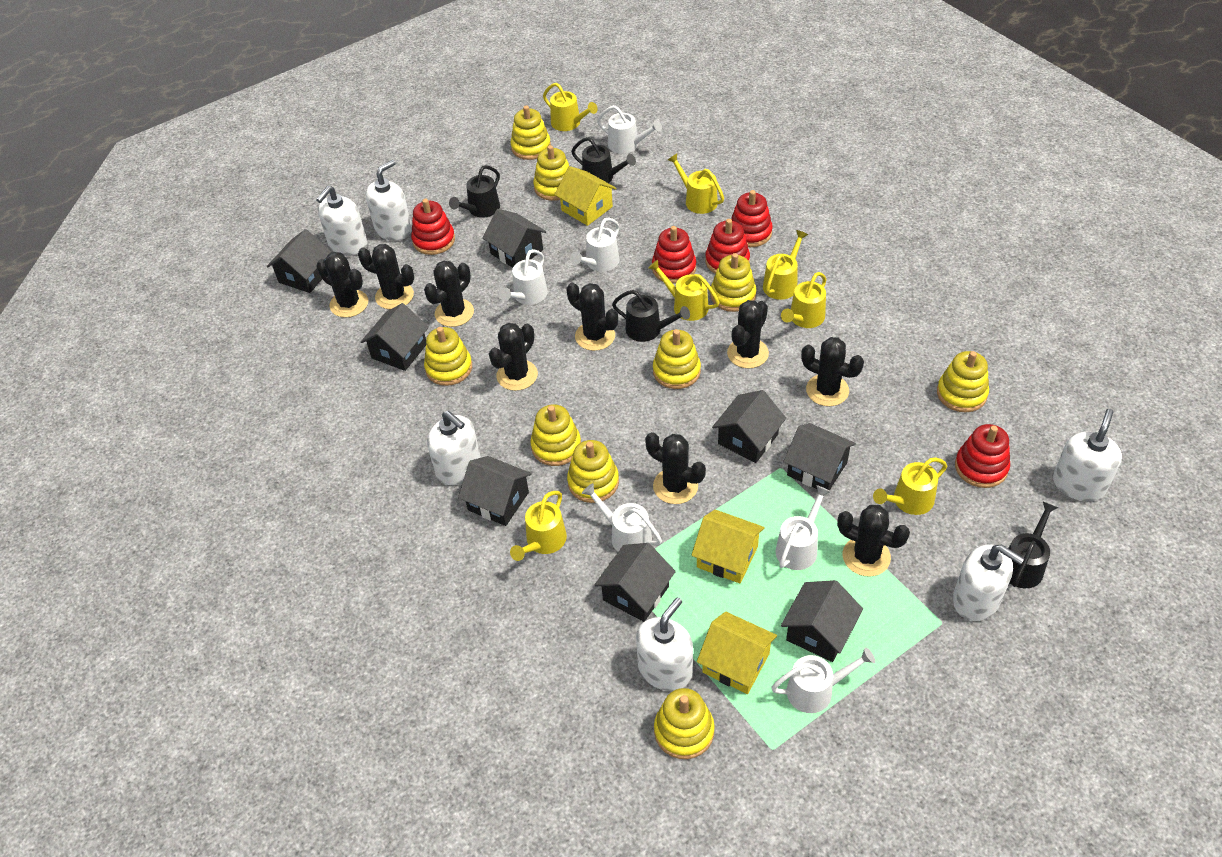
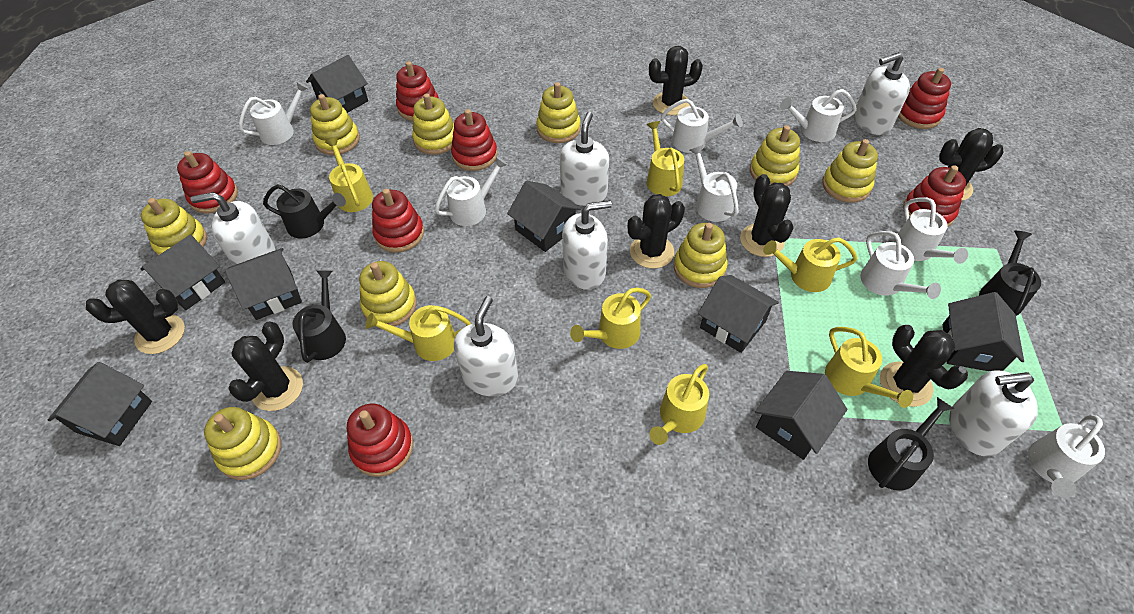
black cactus: 9 -> 7
red stacking toy: 5 -> 7
white watering can: 6 -> 8
yellow house: 3 -> 0

